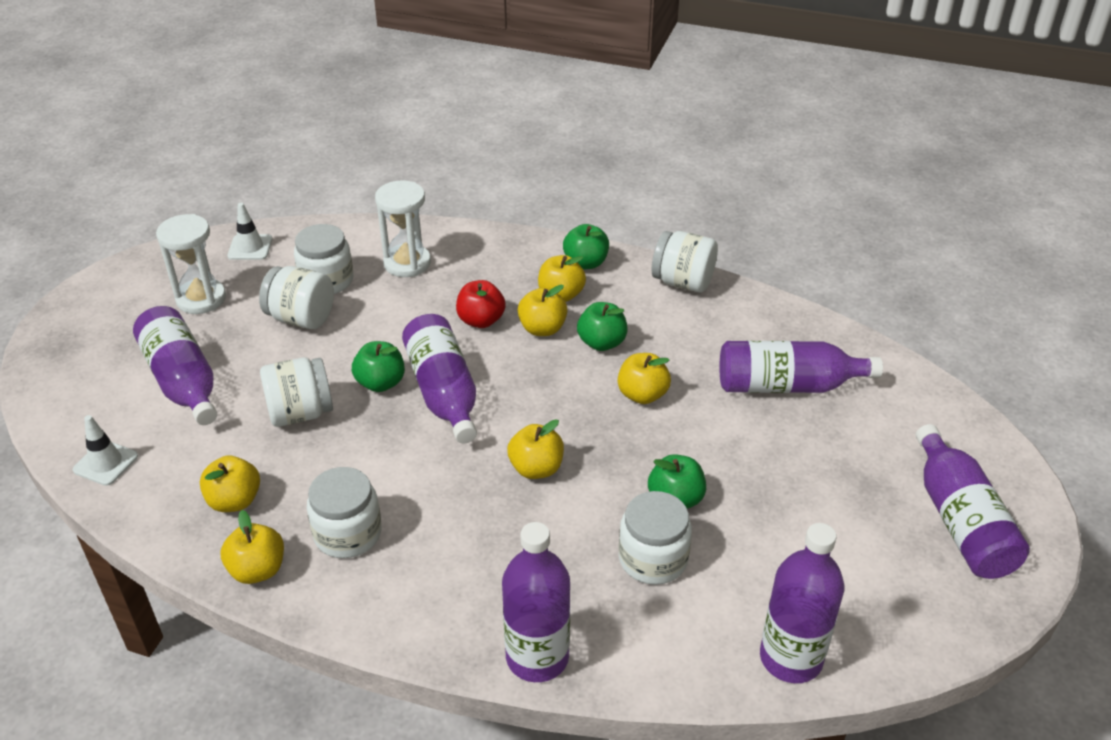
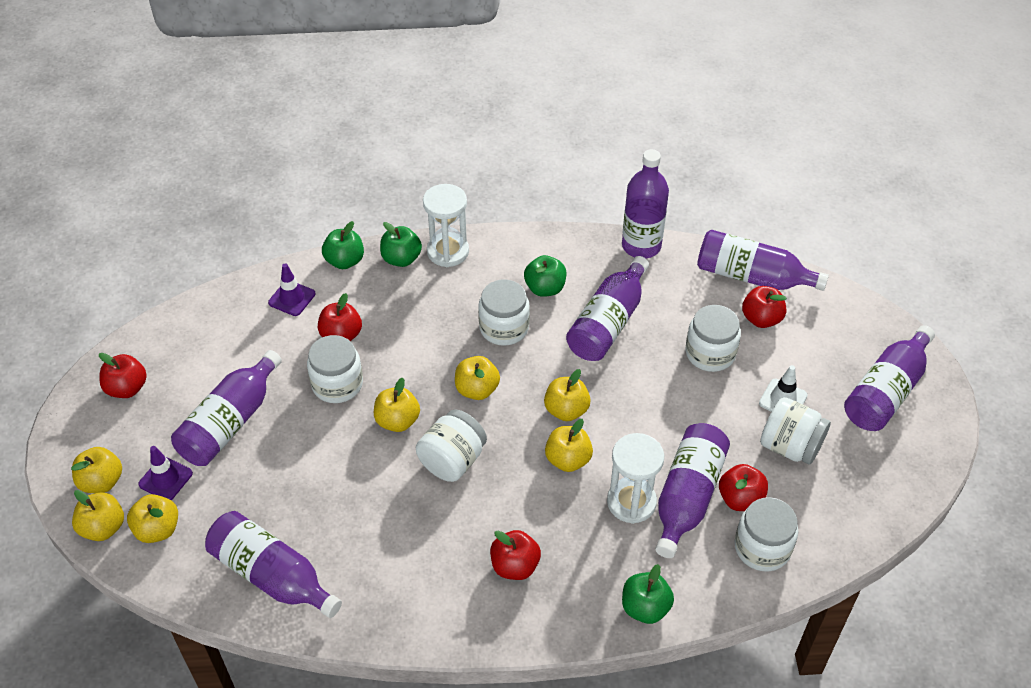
purple bottle: 6 -> 7
purple traffic cone: 0 -> 2
red apple: 1 -> 5
white traffic cone: 2 -> 1
yellow apple: 6 -> 7

